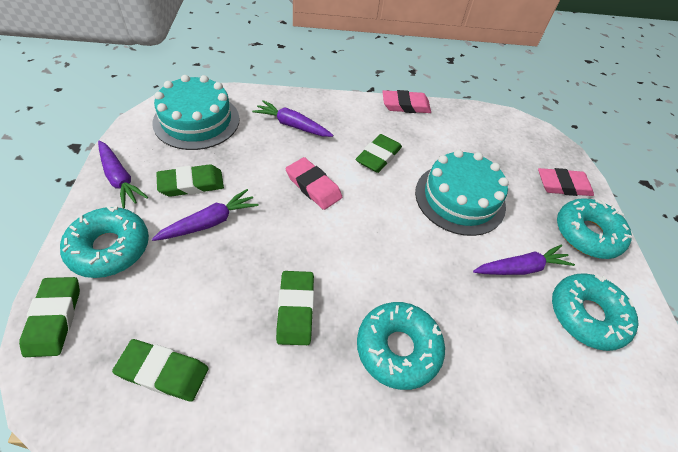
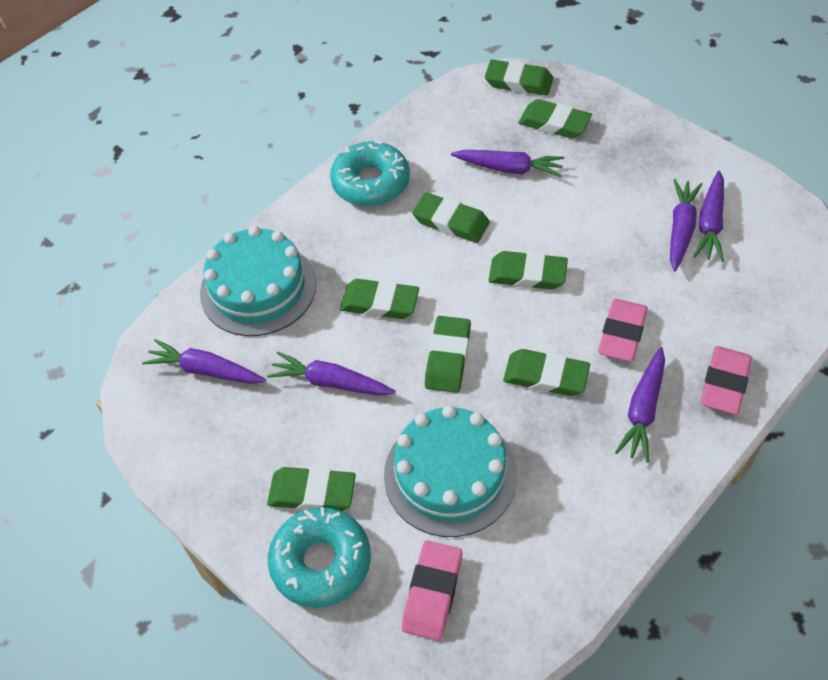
green eraser: 5 -> 8
purple carrot: 4 -> 6
turquoise donut: 4 -> 2

